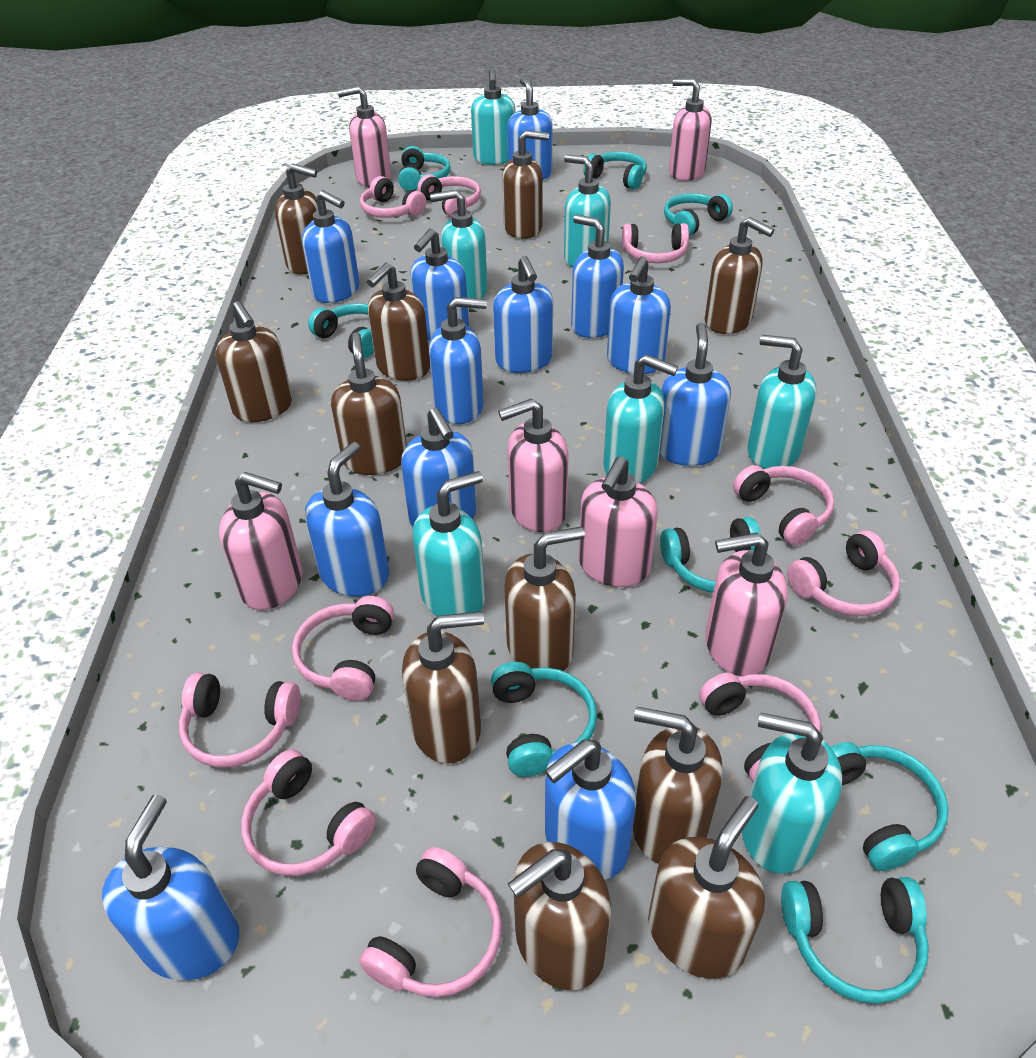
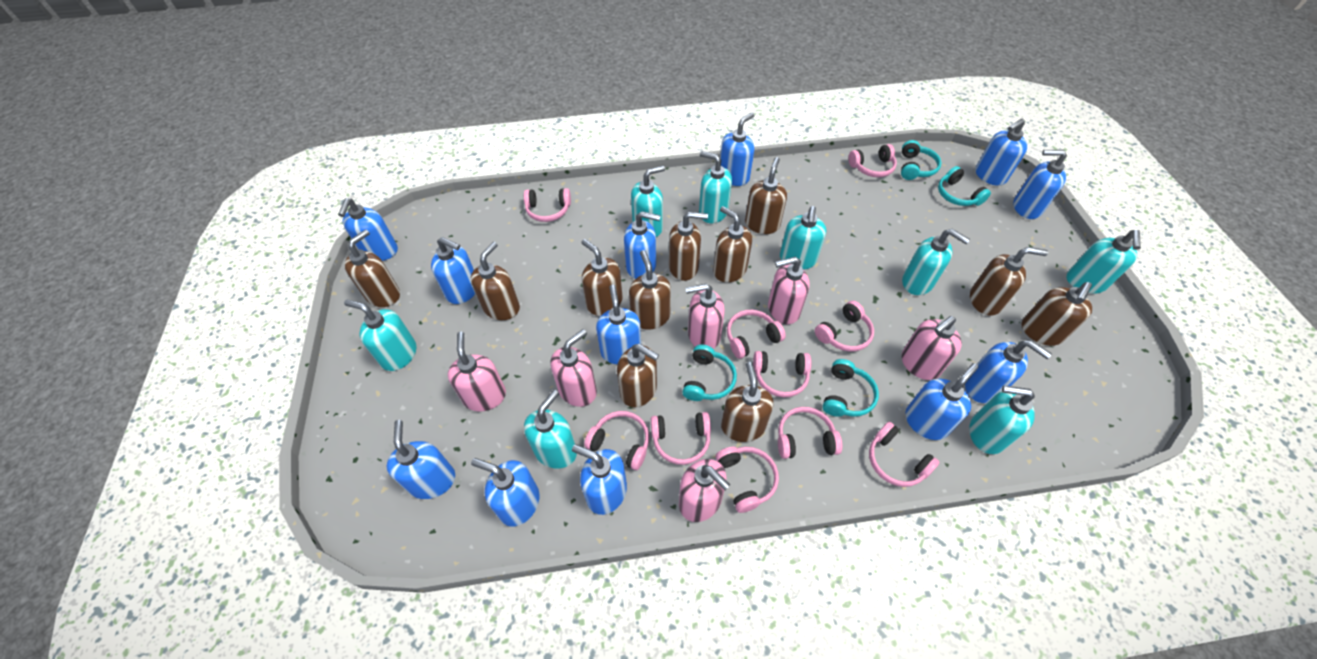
turquoise headphones: 8 -> 4
turquoise soap dispenser: 7 -> 8

